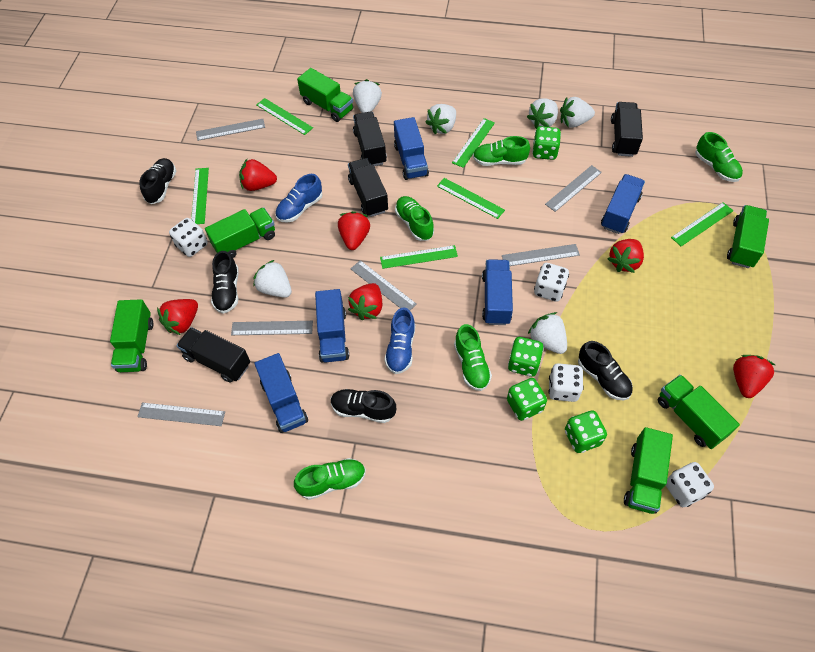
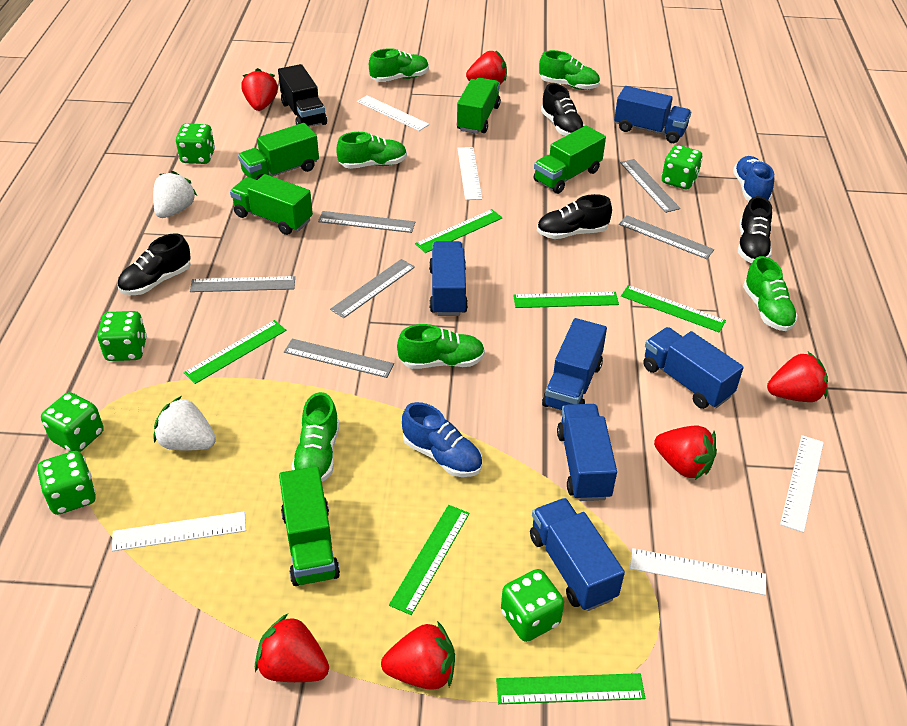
black truck: 4 -> 1
blue truck: 5 -> 6
green dice: 4 -> 6
green shoe: 5 -> 6
green truck: 6 -> 5
white dice: 4 -> 0
white ruler: 0 -> 5
white strawberry: 6 -> 2

